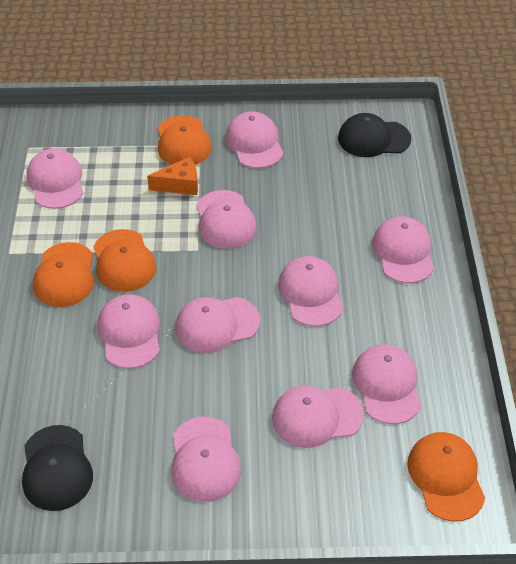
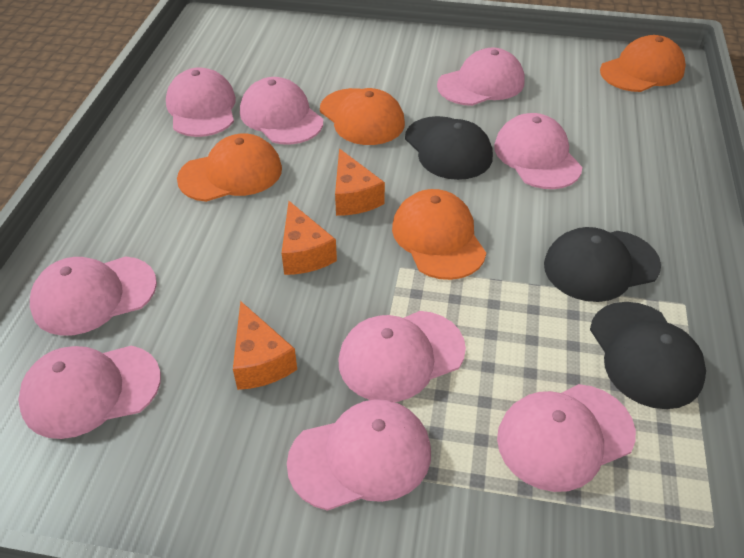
black cap: 2 -> 3
orange cheese: 1 -> 3
pink cap: 10 -> 9

